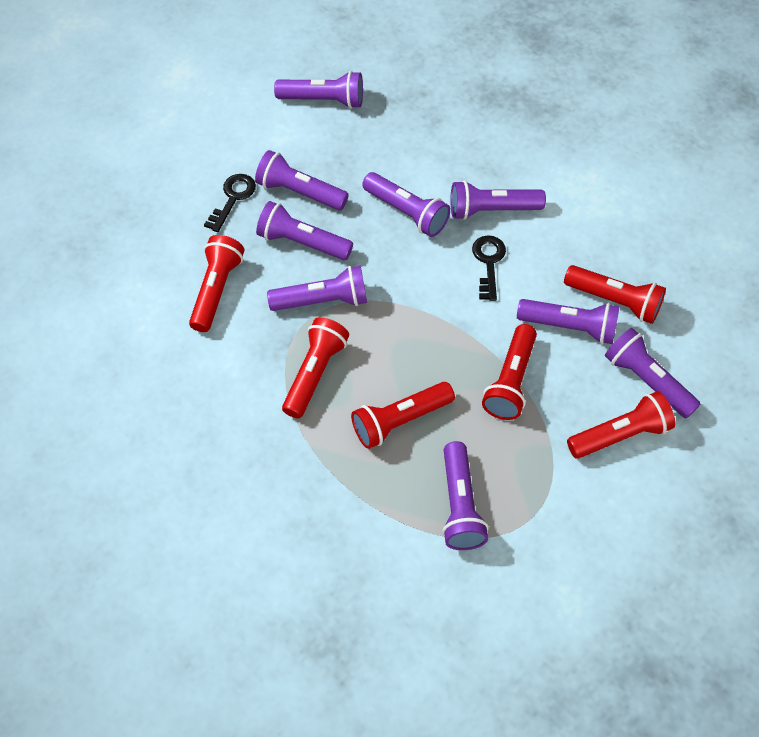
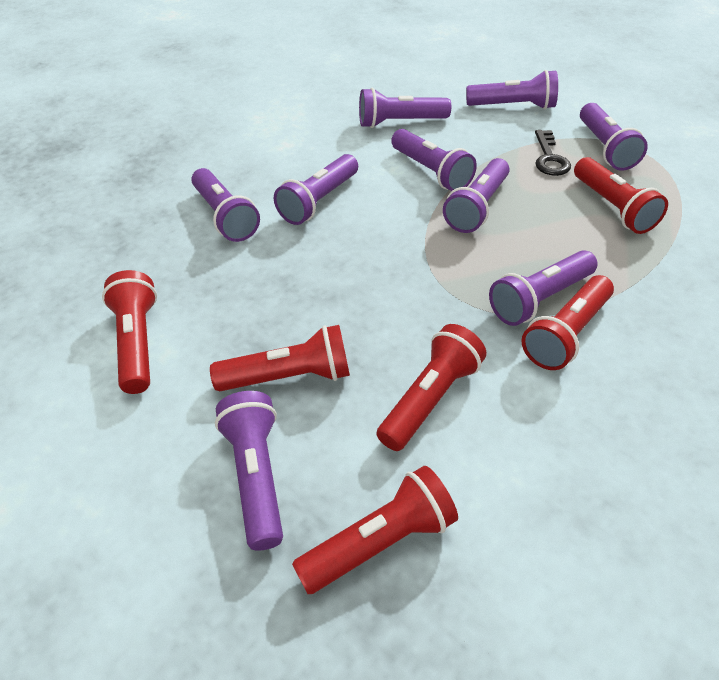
black key: 2 -> 1

